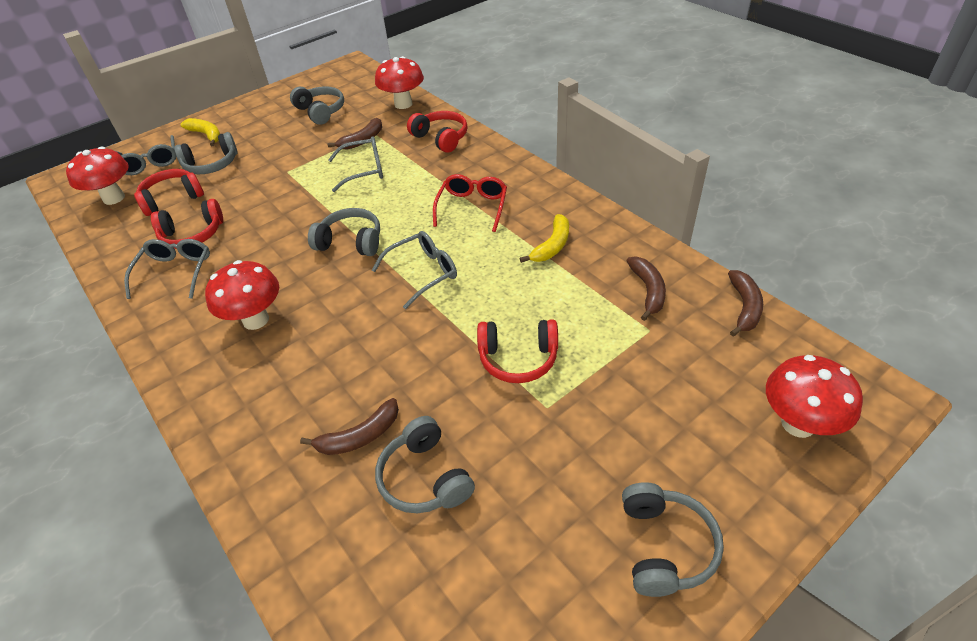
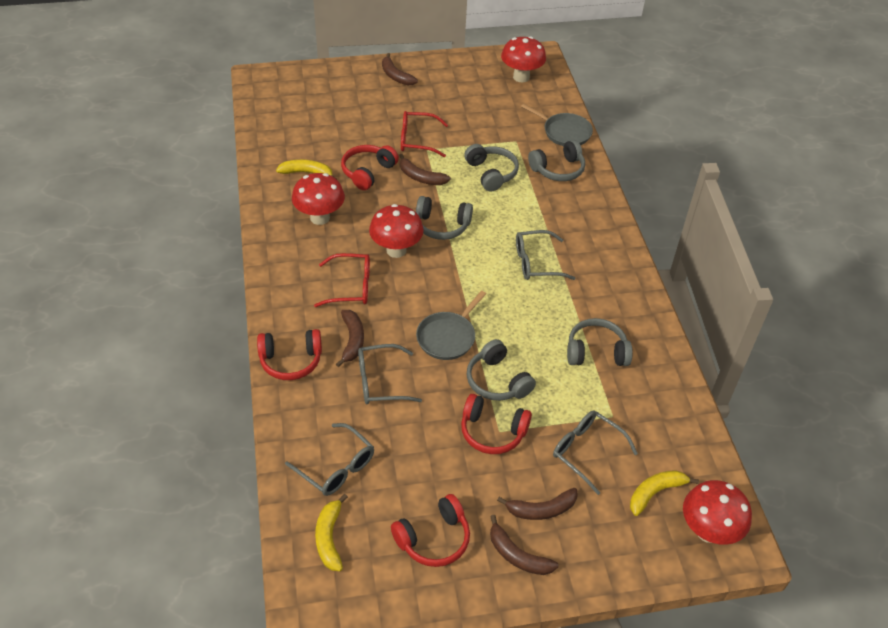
brown banana: 4 -> 5
grey pan: 0 -> 2
red glasses: 1 -> 2
yellow banana: 2 -> 3

